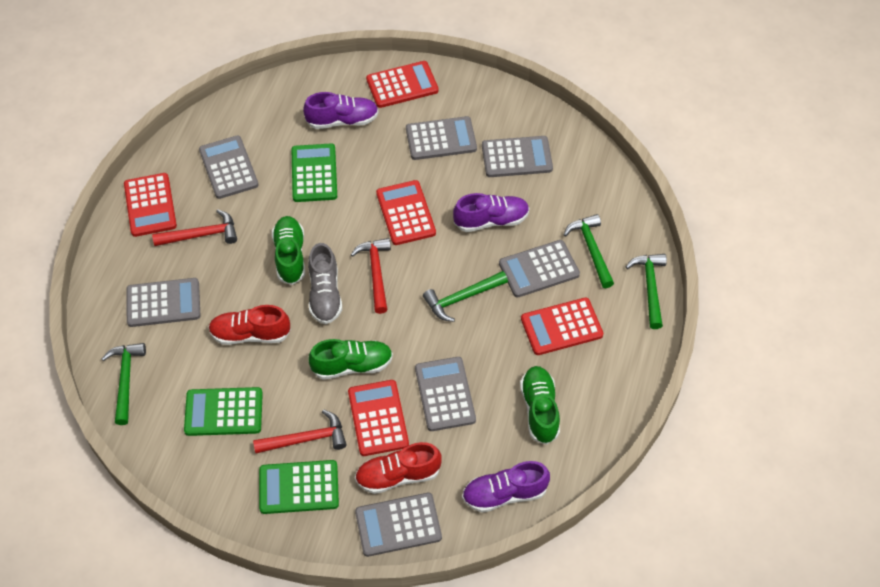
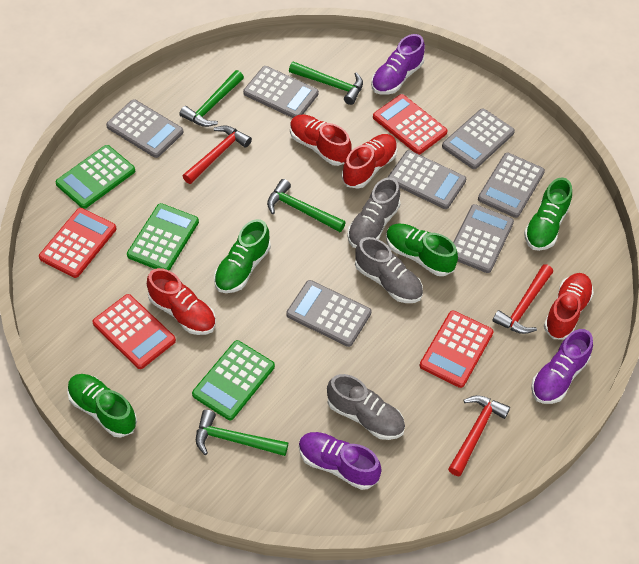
green shoe: 3 -> 4
grey shoe: 1 -> 3
red calculator: 5 -> 4
red shoe: 2 -> 4

